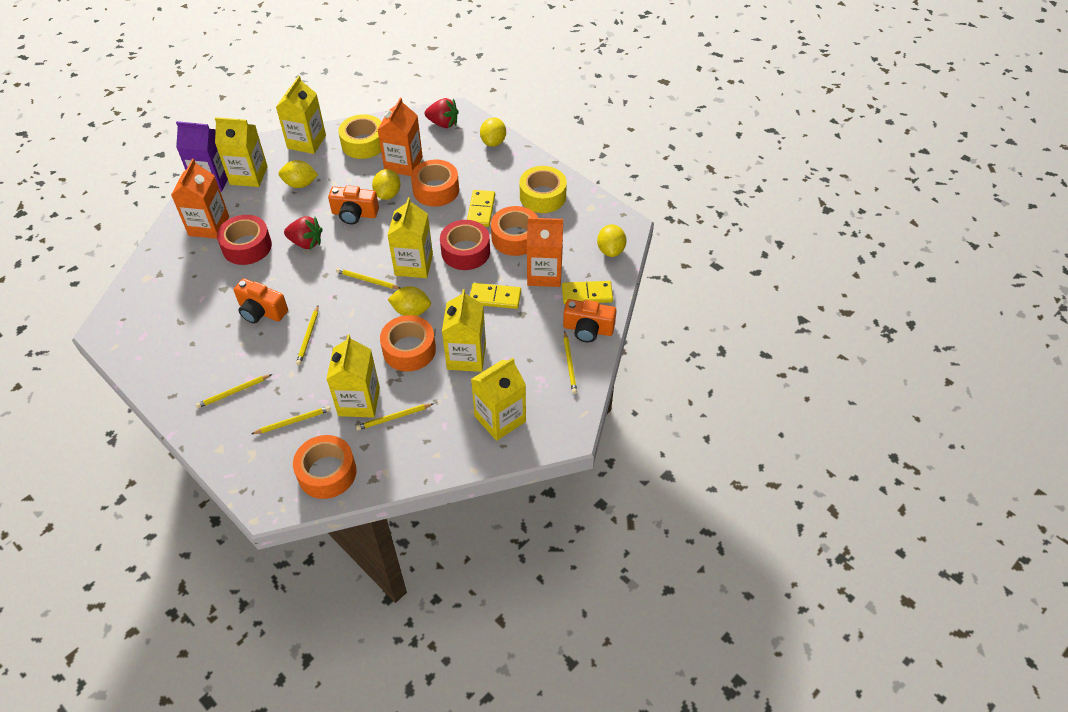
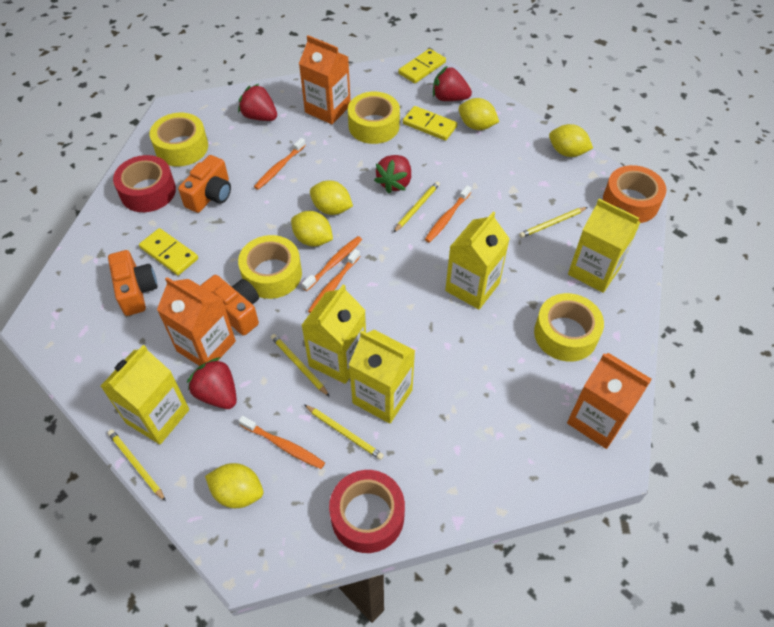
orange tape: 4 -> 1
orange toothbrush: 0 -> 5
purple carton: 1 -> 0
red strawberry: 2 -> 4
yellow carton: 6 -> 5
yellow pencil: 6 -> 5
yellow tape: 2 -> 4

